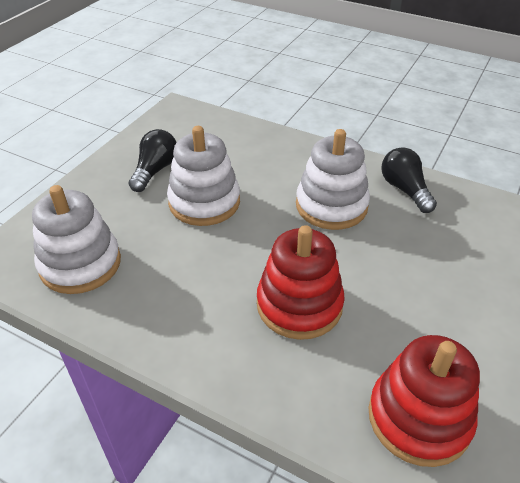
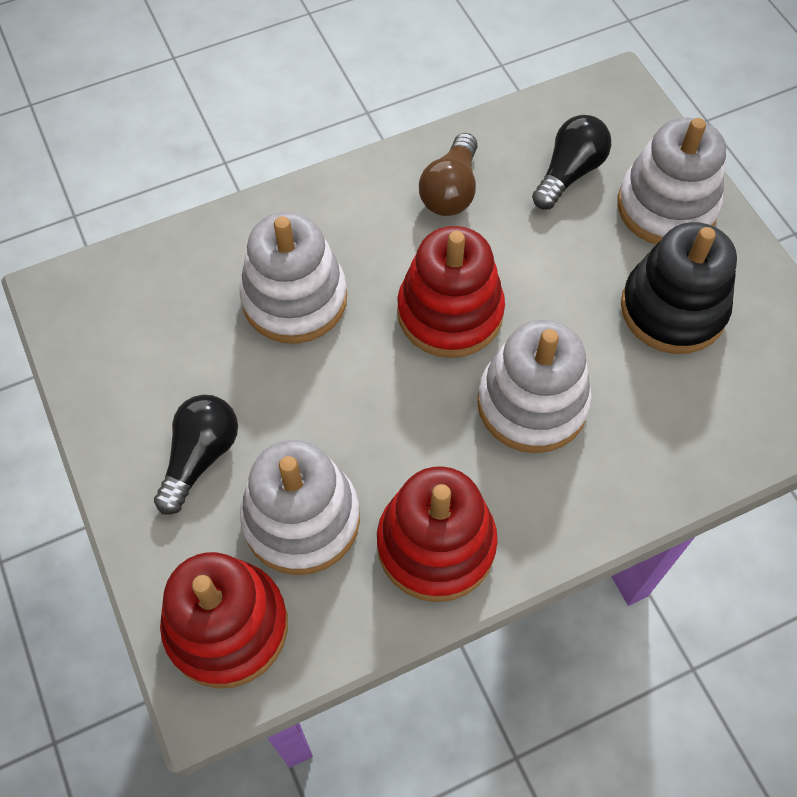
black stacking toy: 0 -> 1
brown light bulb: 0 -> 1
red stacking toy: 2 -> 3
white stacking toy: 3 -> 4

